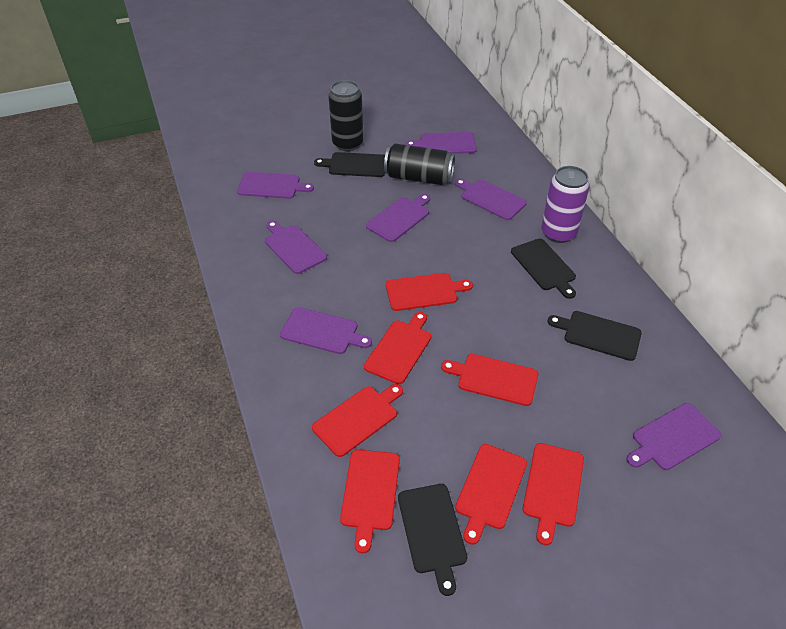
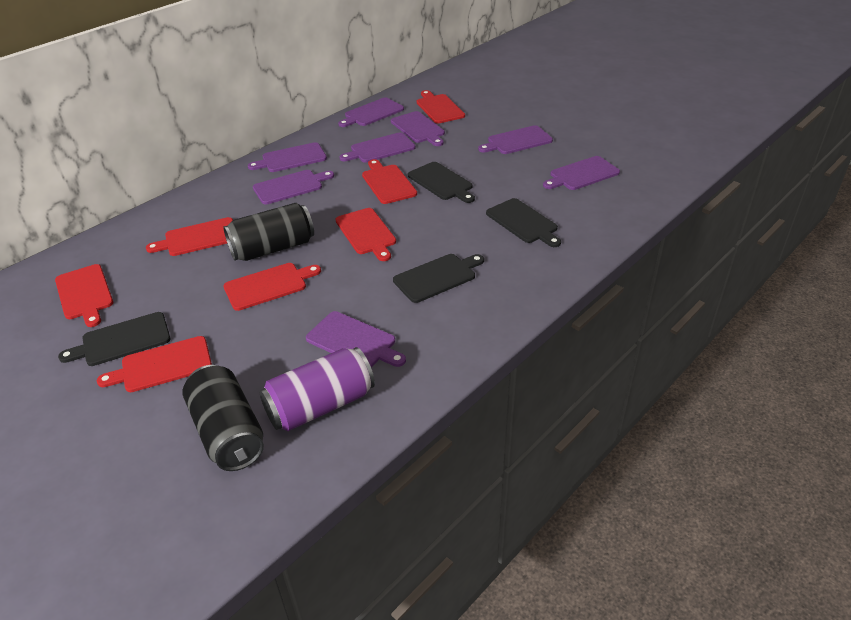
purple cutting board: 7 -> 8

